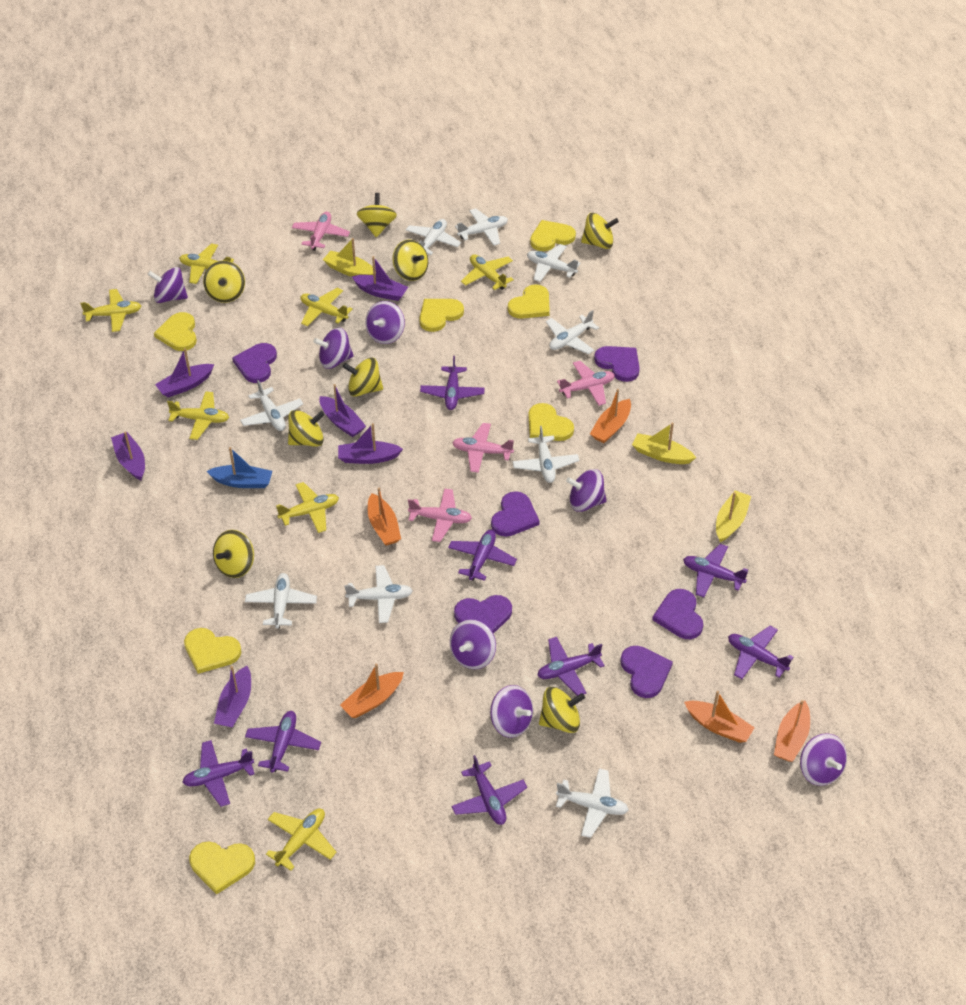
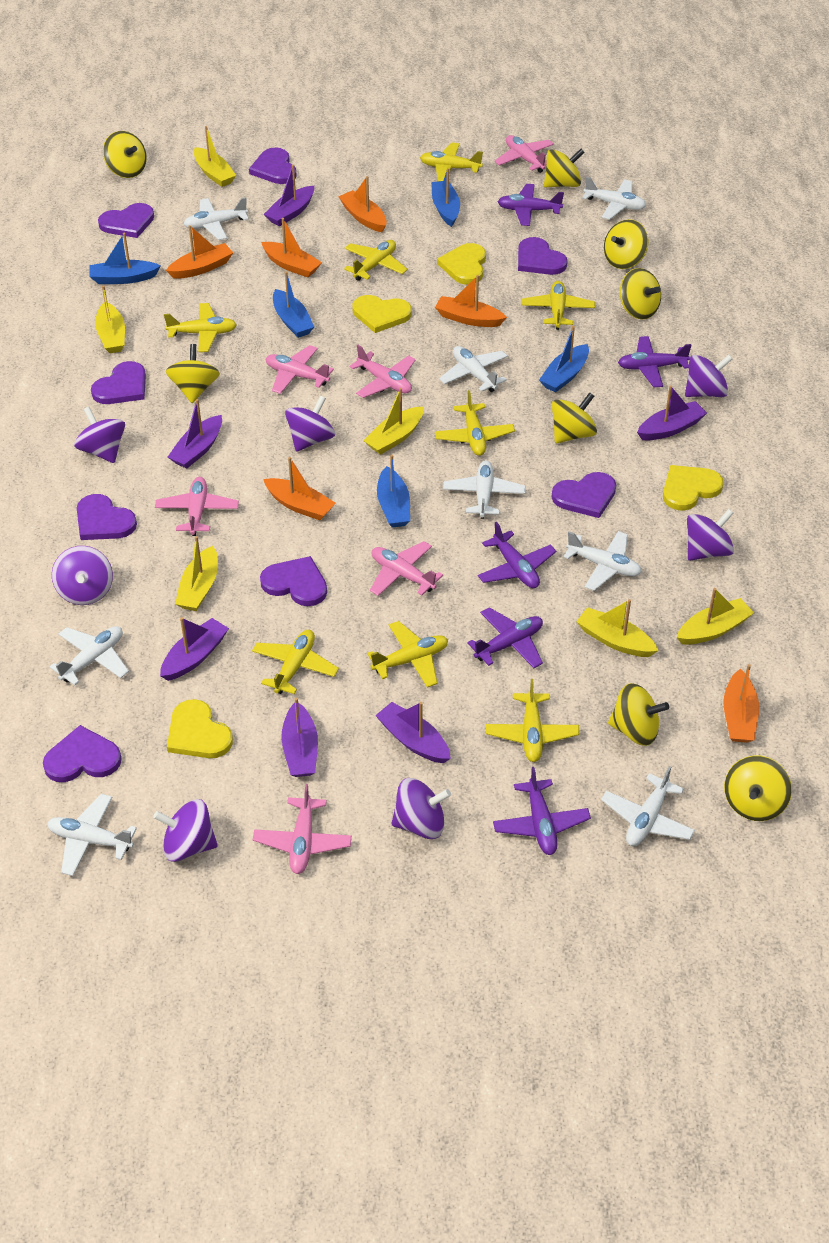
blue boat: 1 -> 5
orange boat: 5 -> 6
pink plane: 4 -> 6
purple heart: 6 -> 8
purple plane: 8 -> 5
white plane: 9 -> 8
yellow boat: 3 -> 6
yellow heart: 7 -> 4
yellow plane: 7 -> 8

